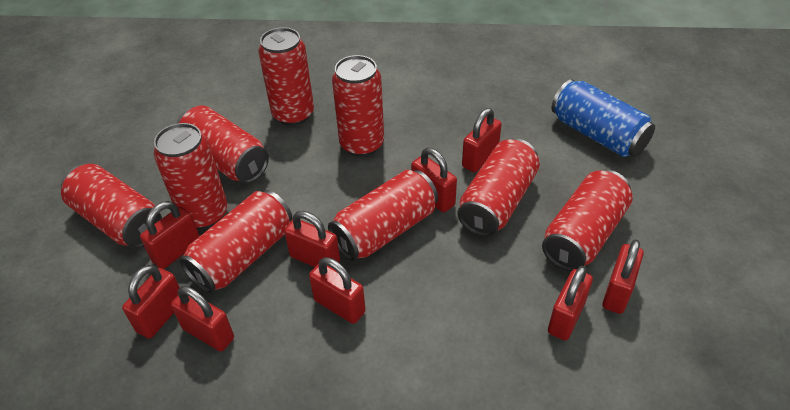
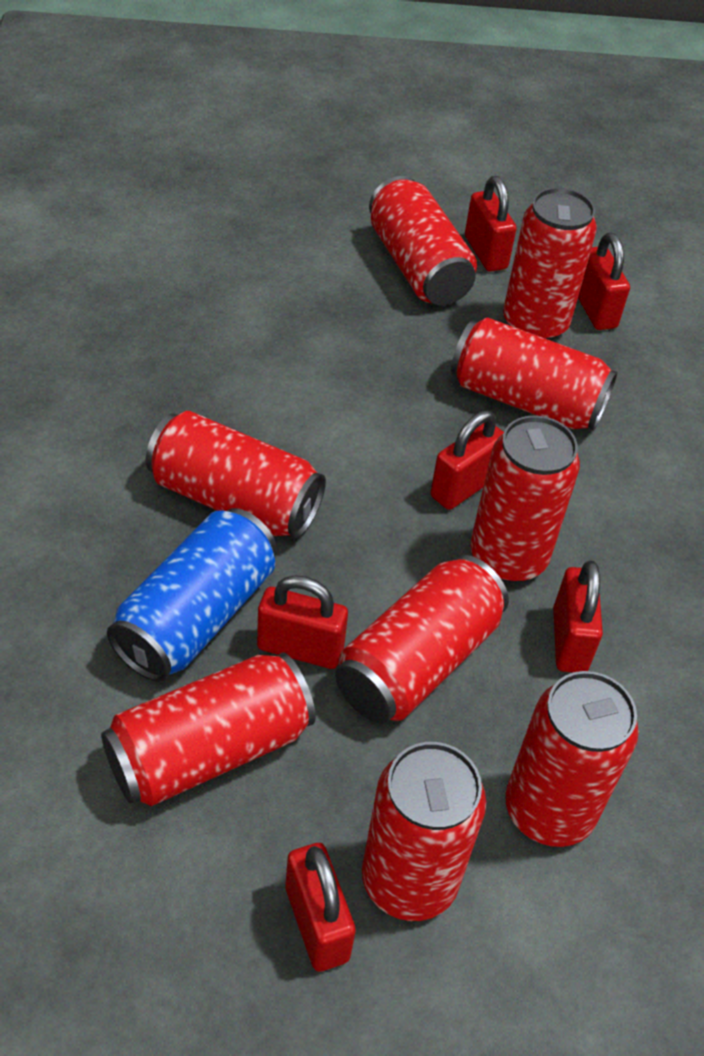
red padlock: 9 -> 6

